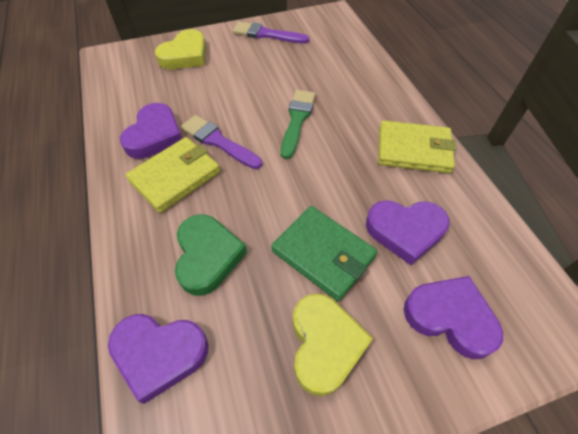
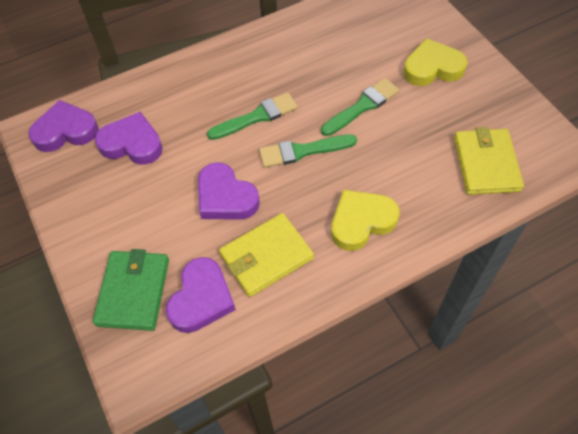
green brush: 1 -> 3
green heart: 1 -> 0
purple brush: 2 -> 0

